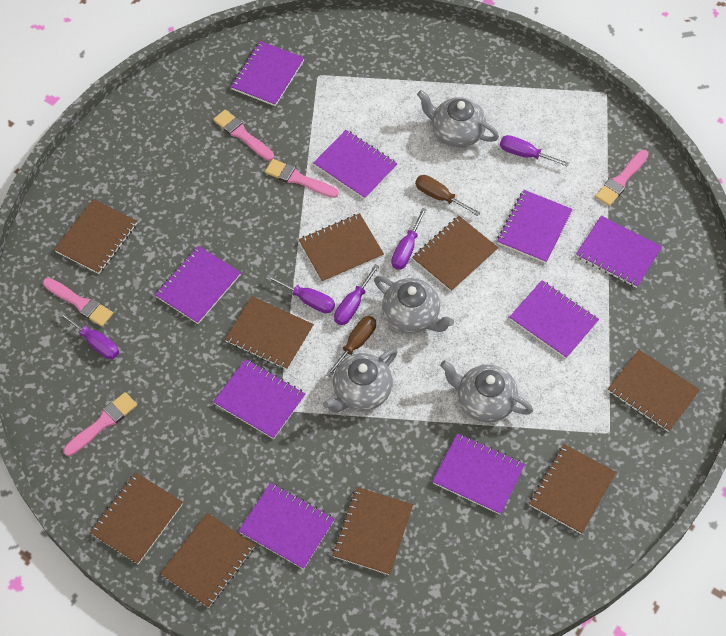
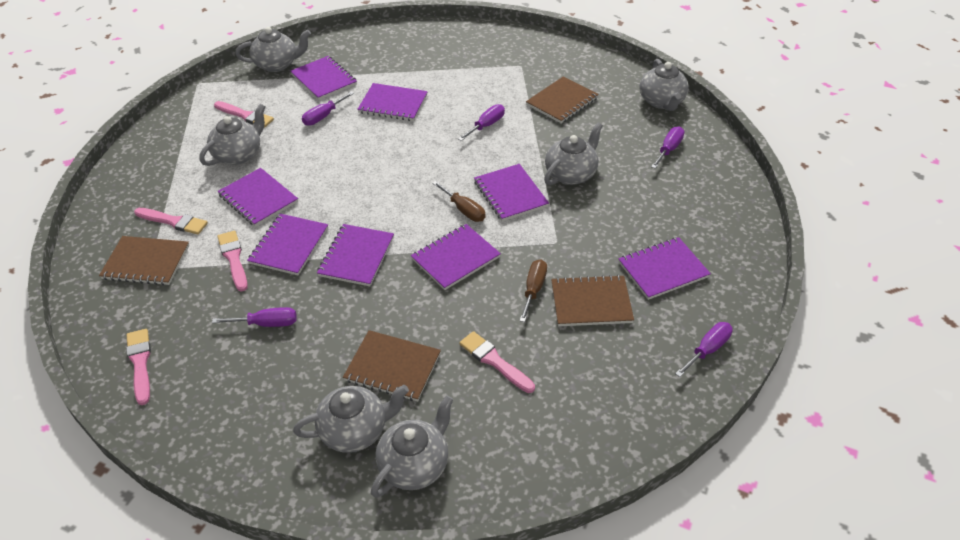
brown notebook: 9 -> 4
grey teapot: 4 -> 6
purple notebook: 9 -> 8

